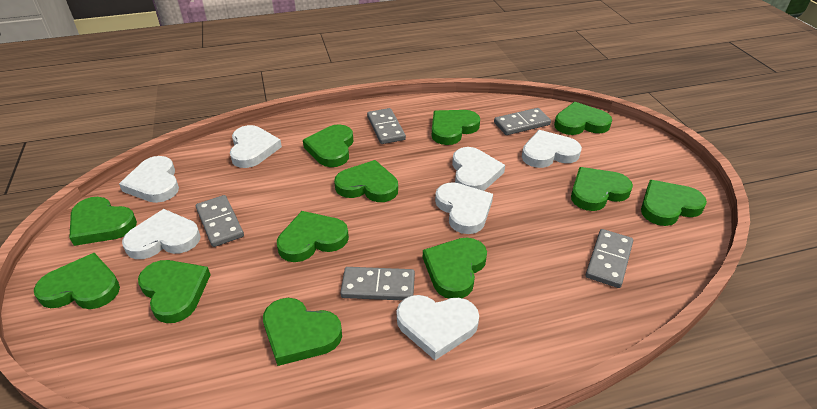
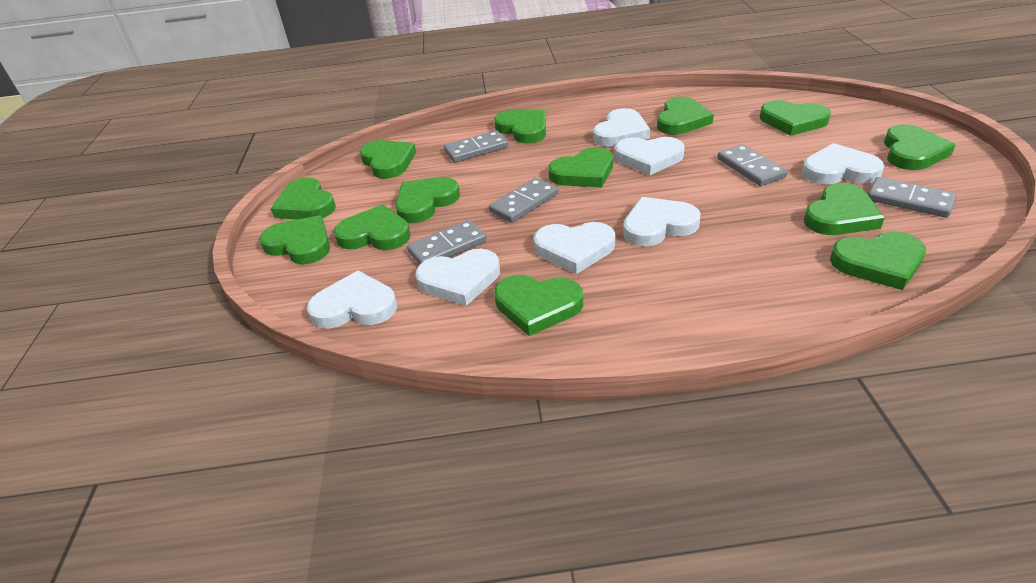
green heart: 12 -> 13

